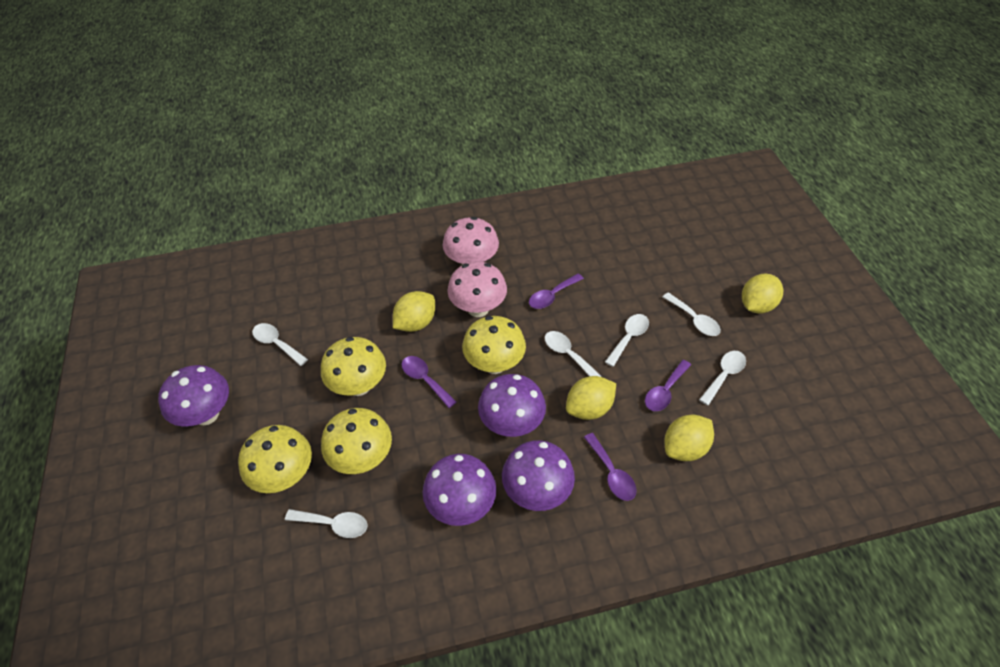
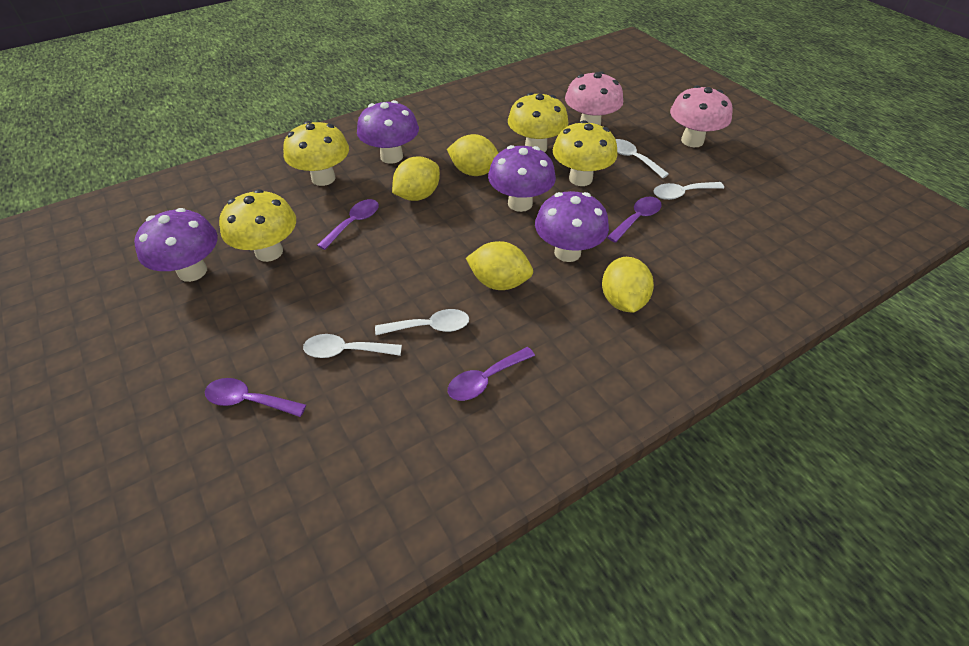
white spoon: 6 -> 4

